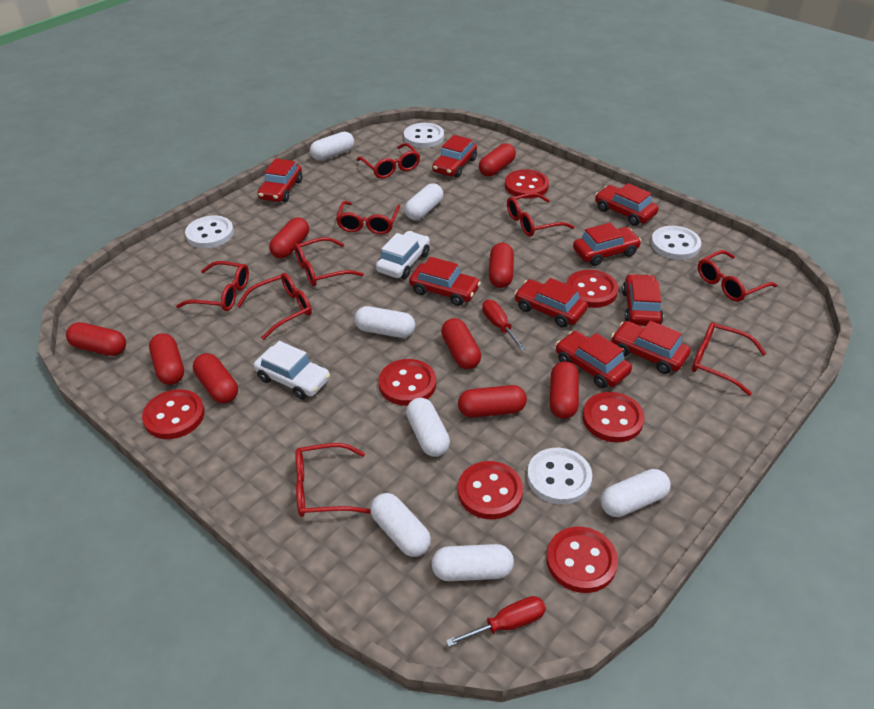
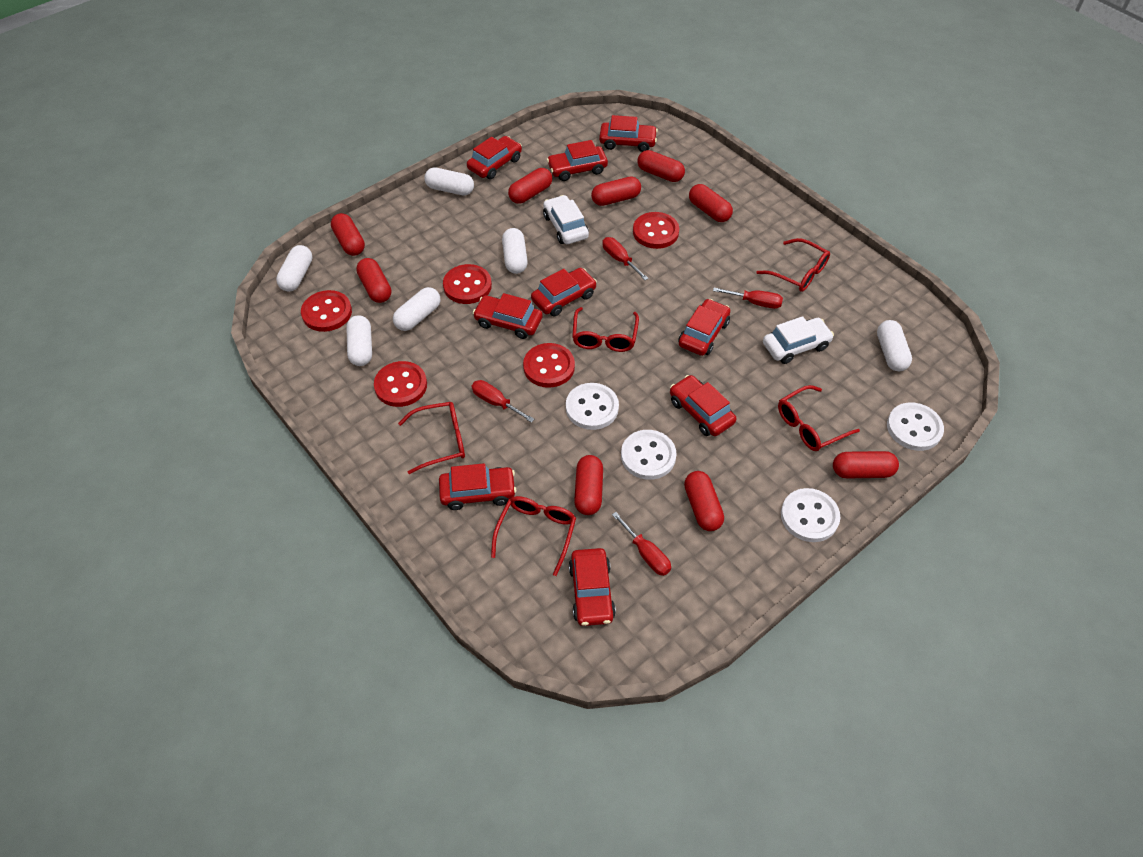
red button: 7 -> 5
red glasses: 9 -> 5
red screwdriver: 2 -> 4
white capsule: 7 -> 6

